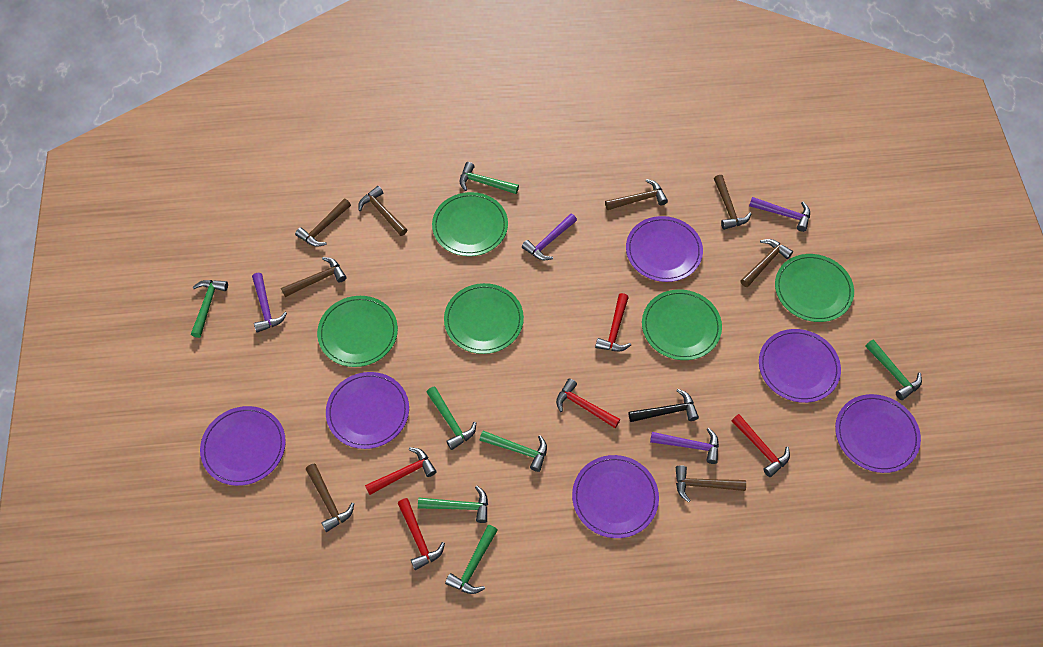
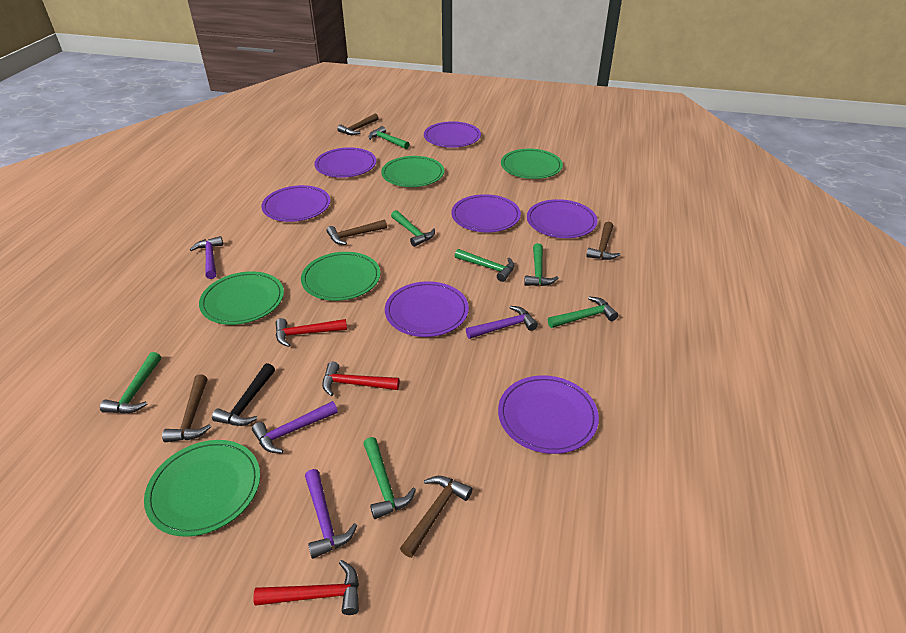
brown hammer: 8 -> 5
purple plate: 6 -> 7
red hammer: 5 -> 3

